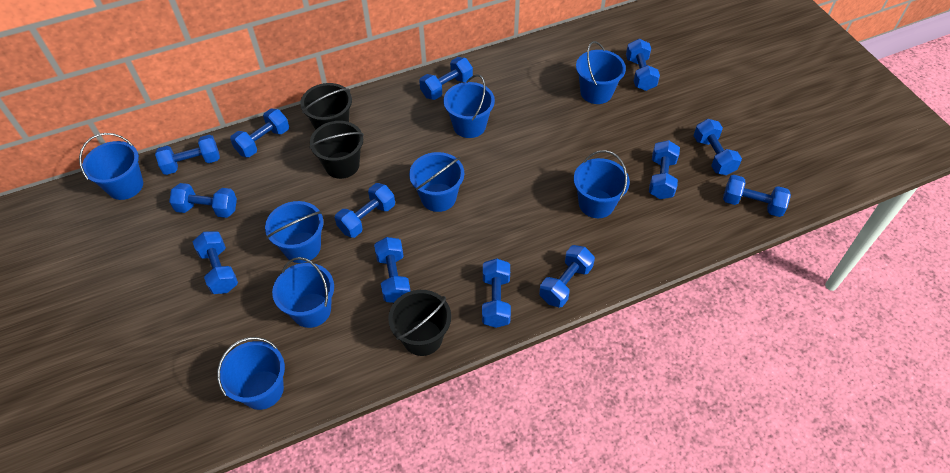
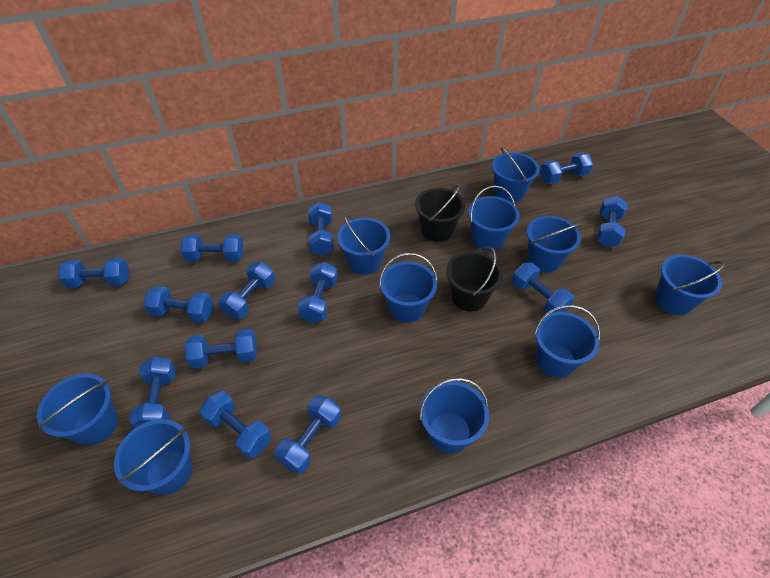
black bucket: 3 -> 2
blue bucket: 8 -> 10

